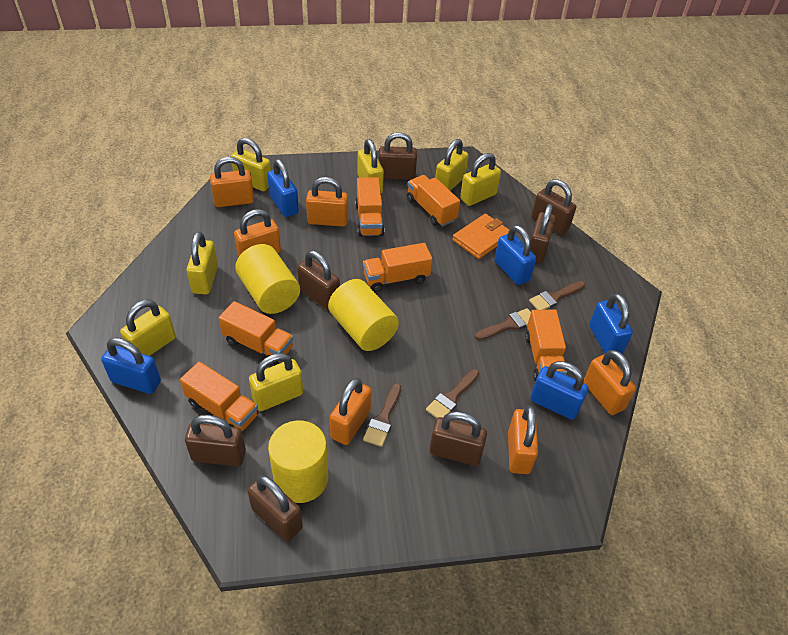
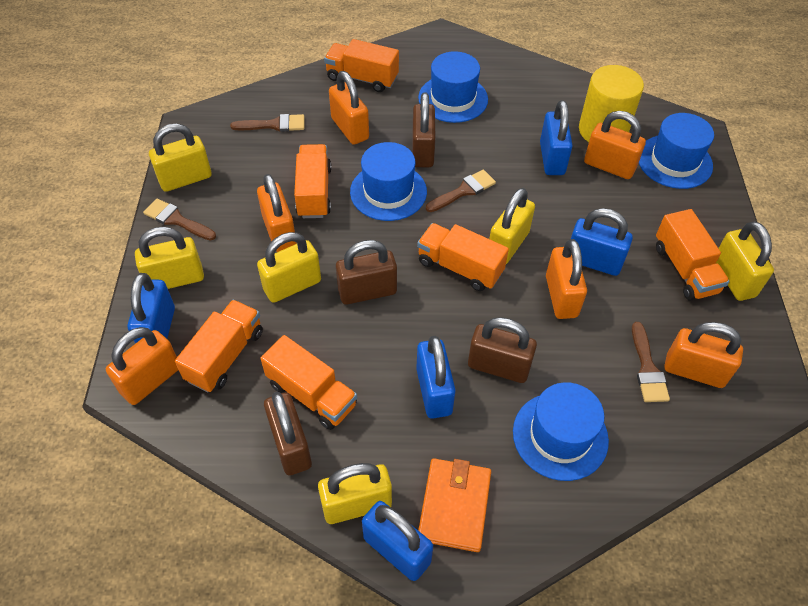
blue hat: 0 -> 4
brown padlock: 7 -> 4
yellow cylinder: 3 -> 1
yellow padlock: 7 -> 6

